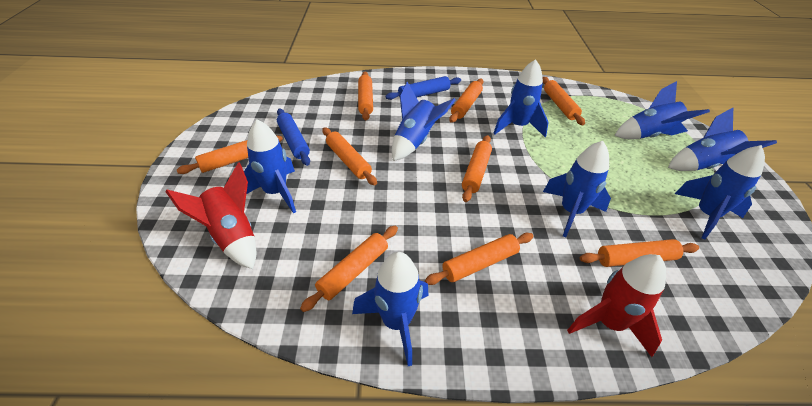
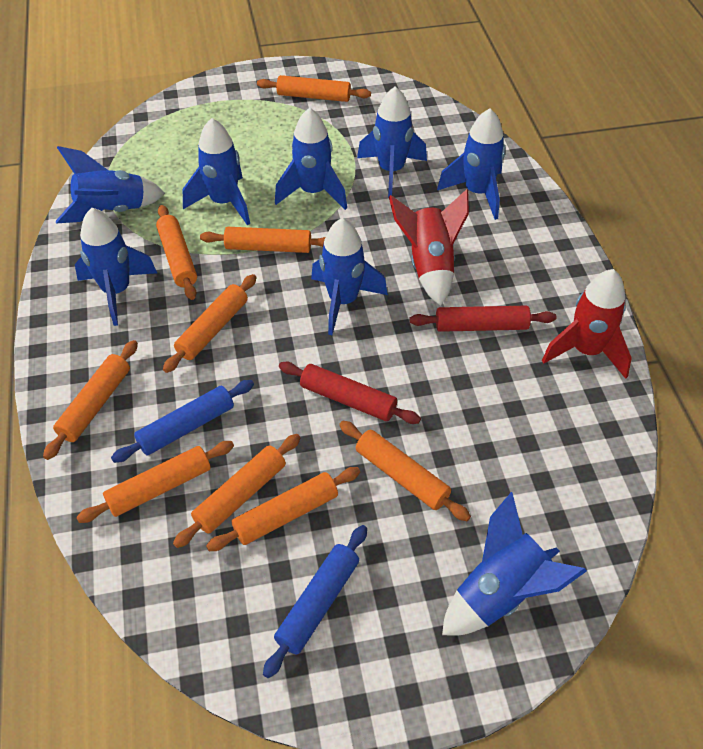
red rolling pin: 0 -> 2

